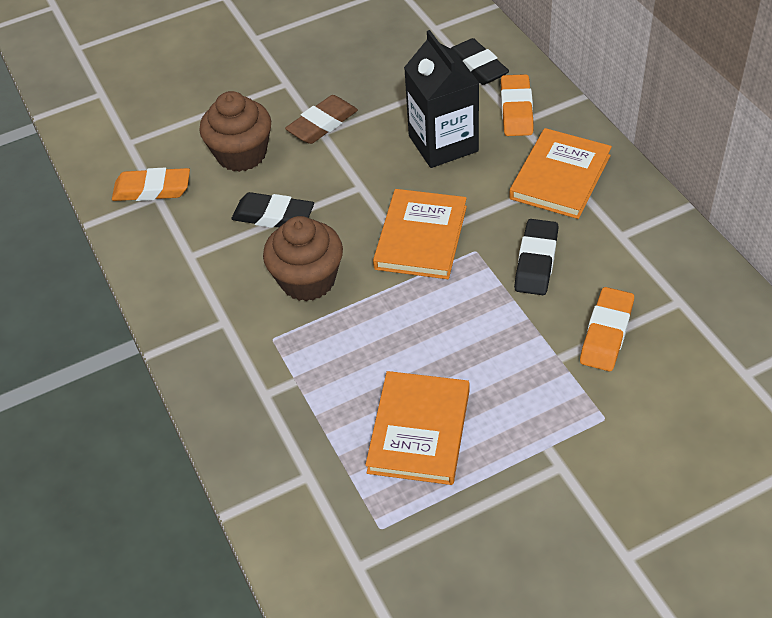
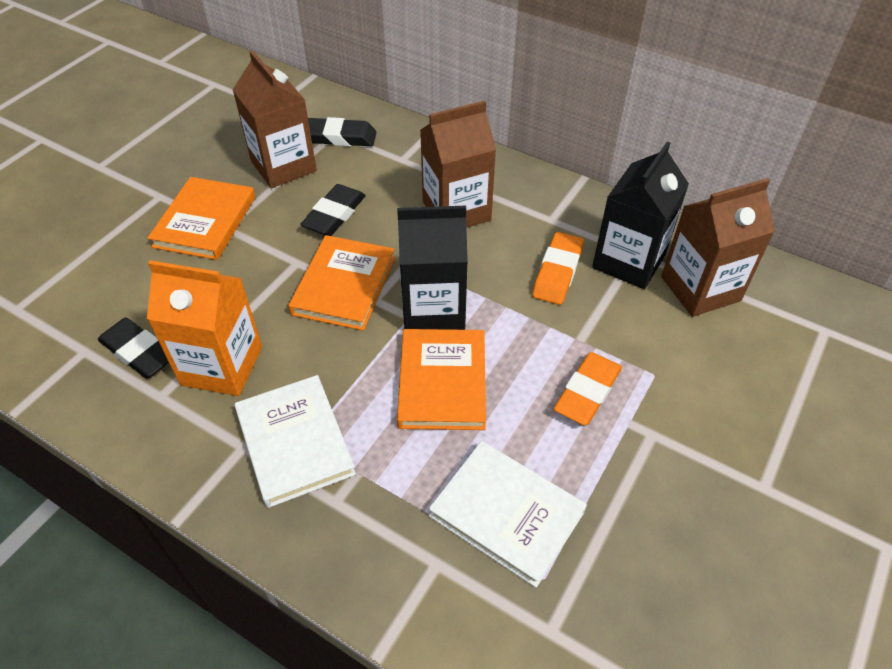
black carton: 1 -> 2
brown carton: 0 -> 3
brown cupcake: 2 -> 0
brown eraser: 1 -> 0
orange carton: 0 -> 1
orange eraser: 3 -> 2
white book: 0 -> 2

